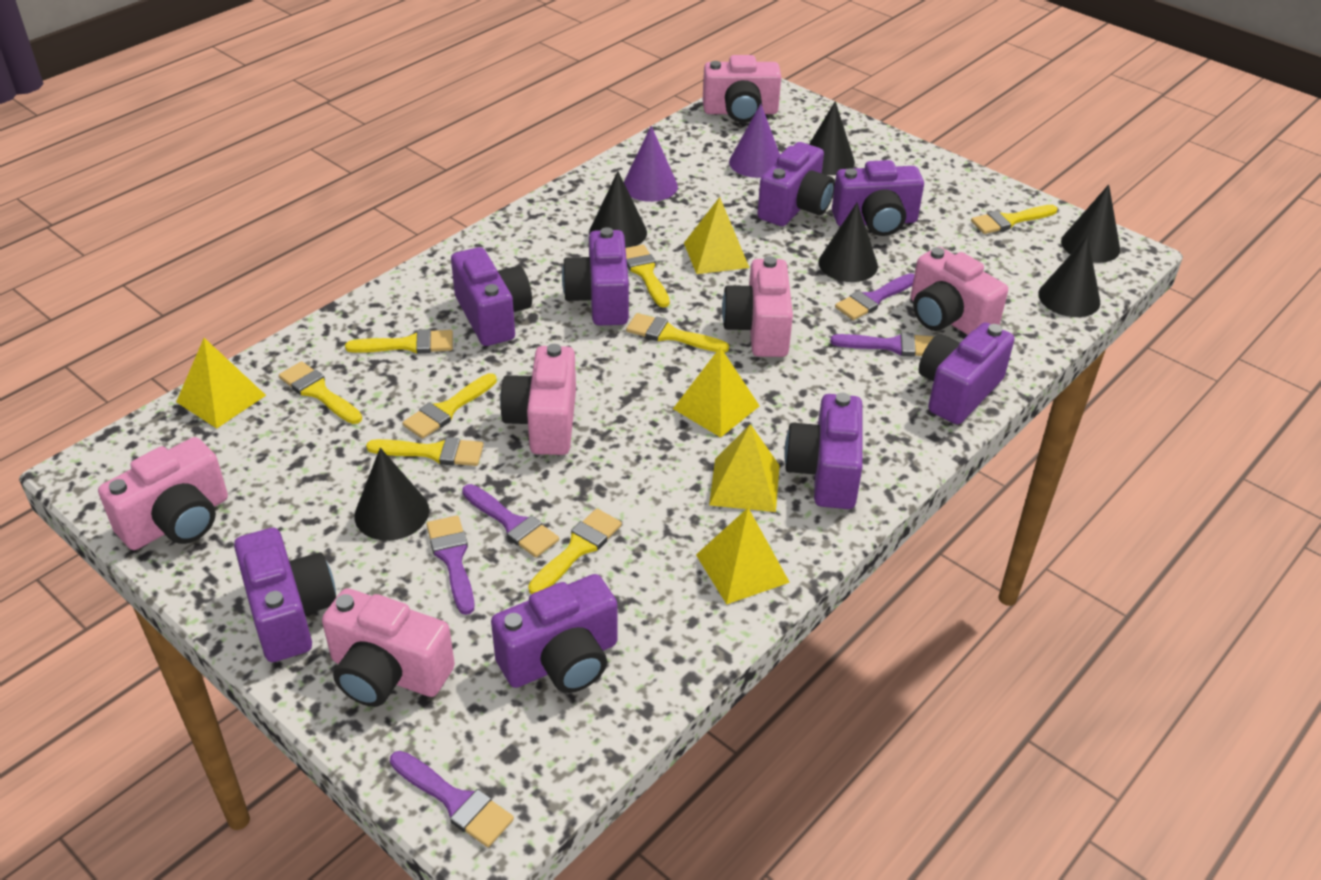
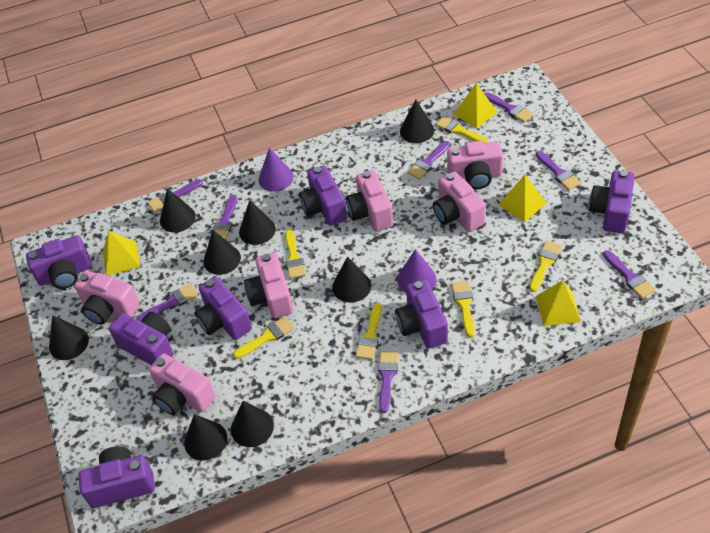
black cone: 6 -> 8
purple brush: 5 -> 8
purple camera: 8 -> 7
yellow brush: 8 -> 6
yellow pyramid: 5 -> 4

